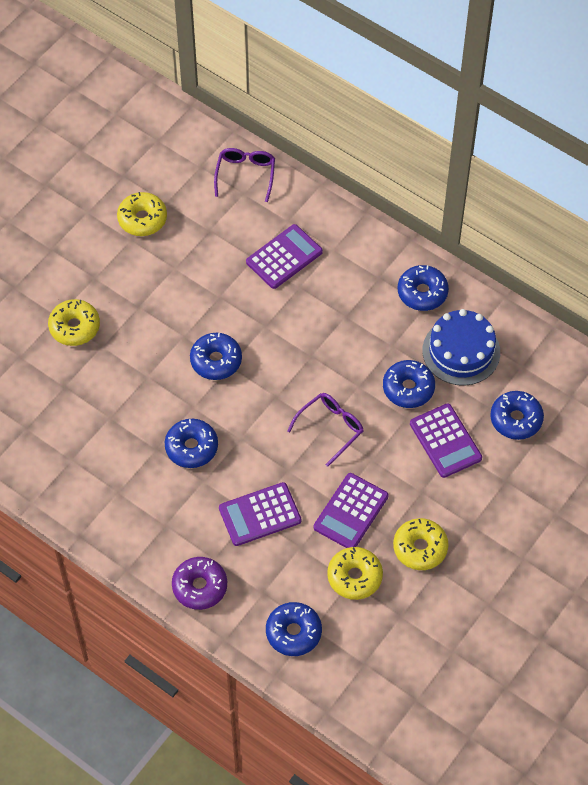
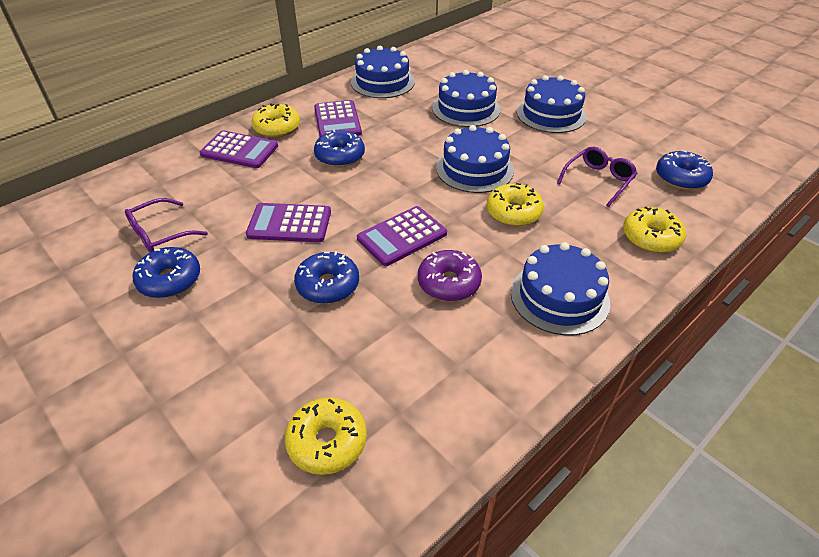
blue cake: 1 -> 5
blue donut: 6 -> 4

